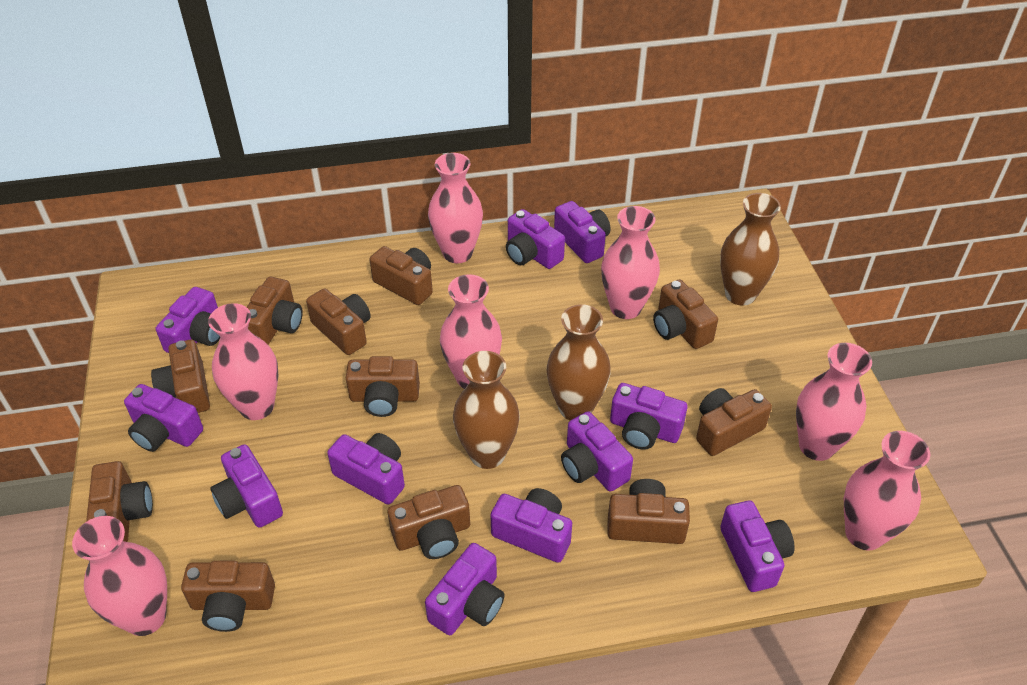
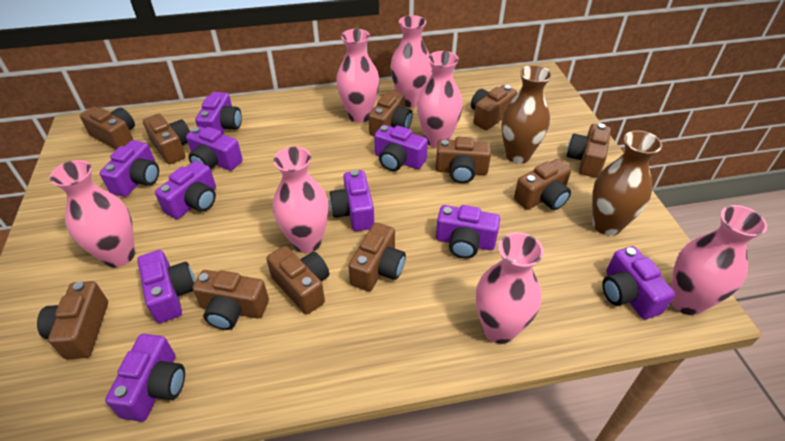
brown vase: 3 -> 2
purple camera: 11 -> 10

